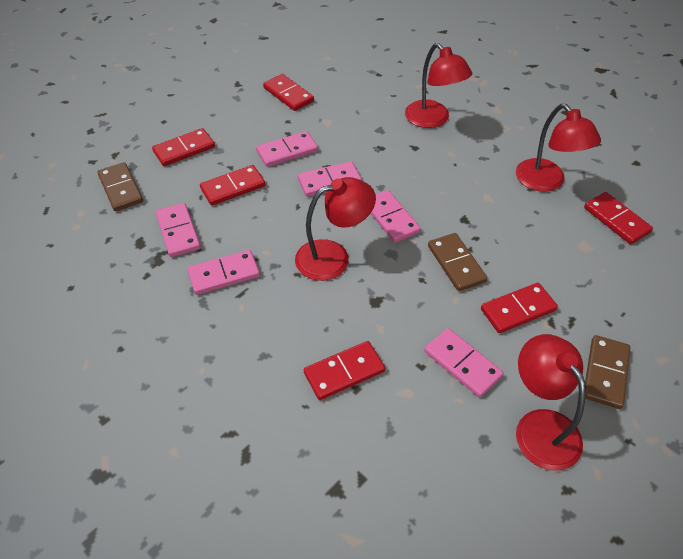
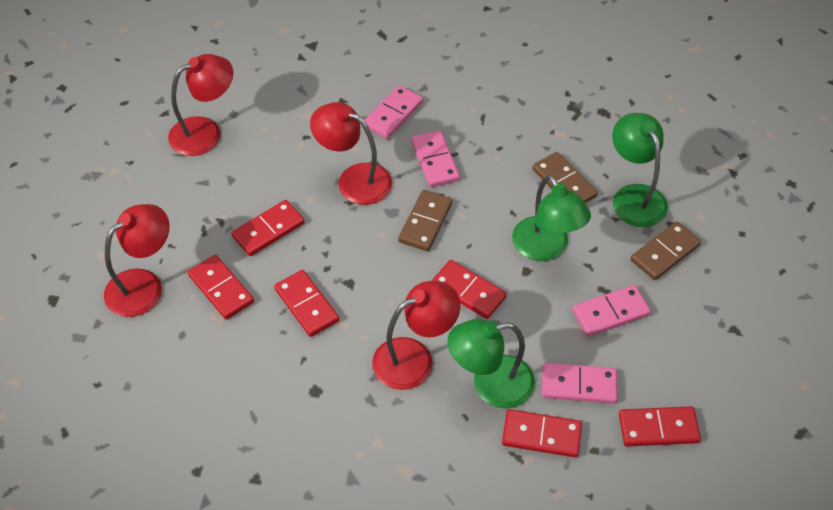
green lamp: 0 -> 3
pink domino: 6 -> 4

